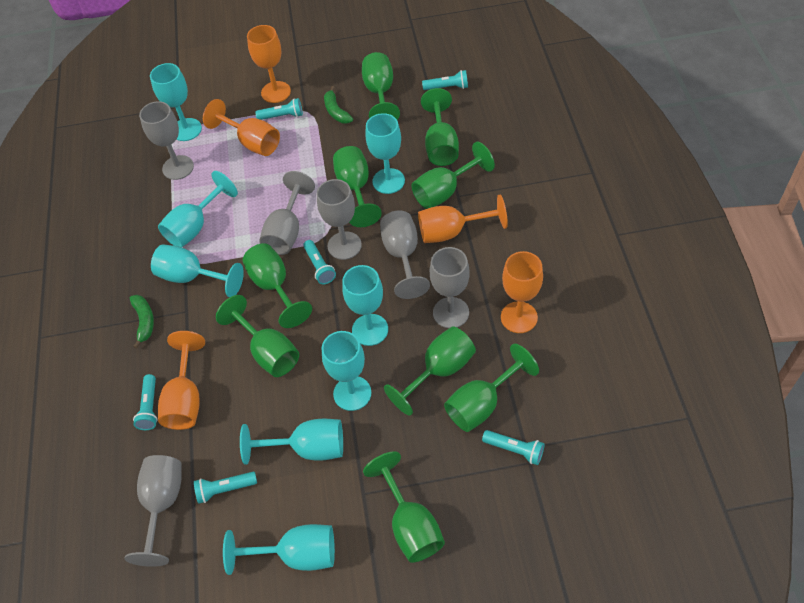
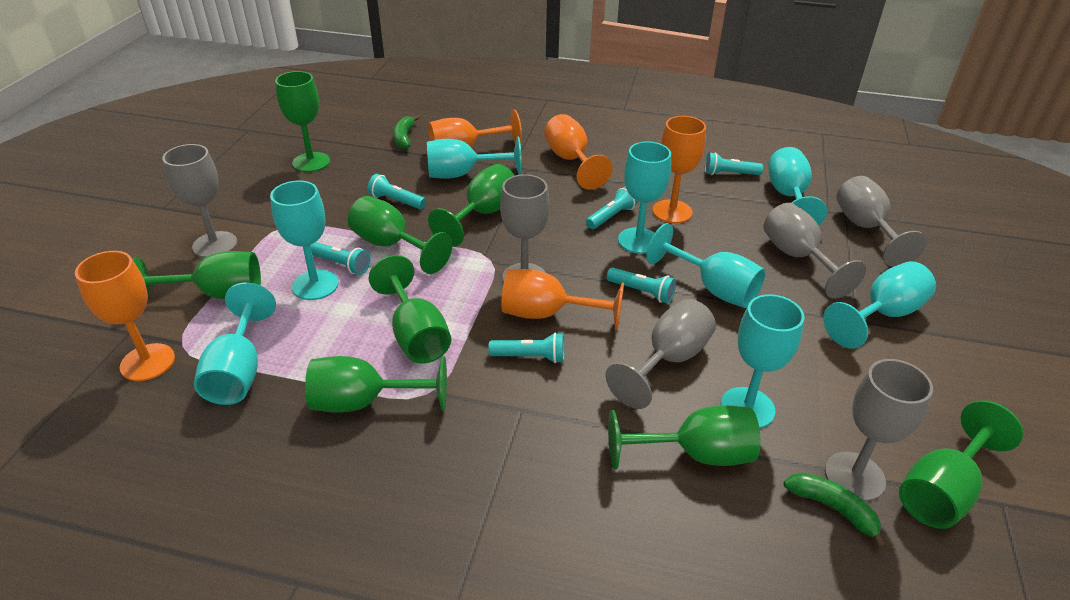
green goblet: 9 -> 8

